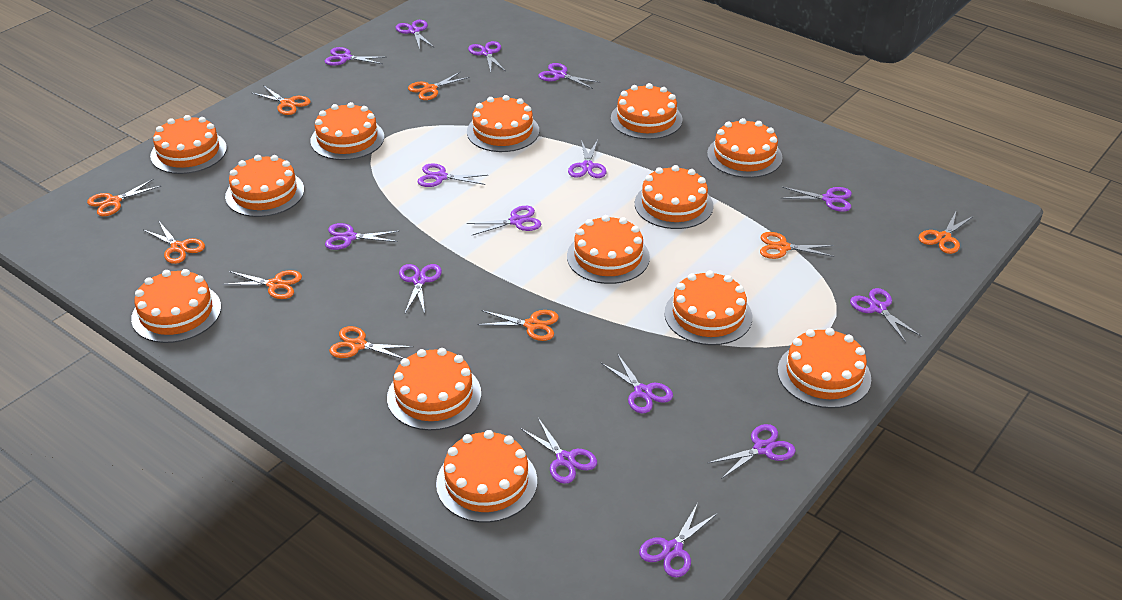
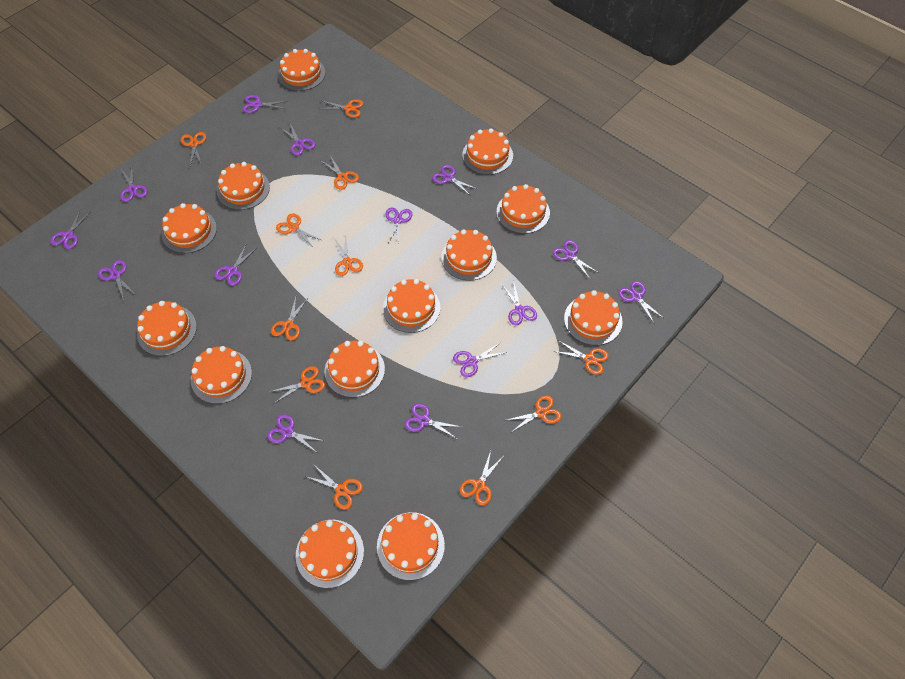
orange scissors: 9 -> 11
purple scissors: 15 -> 14

